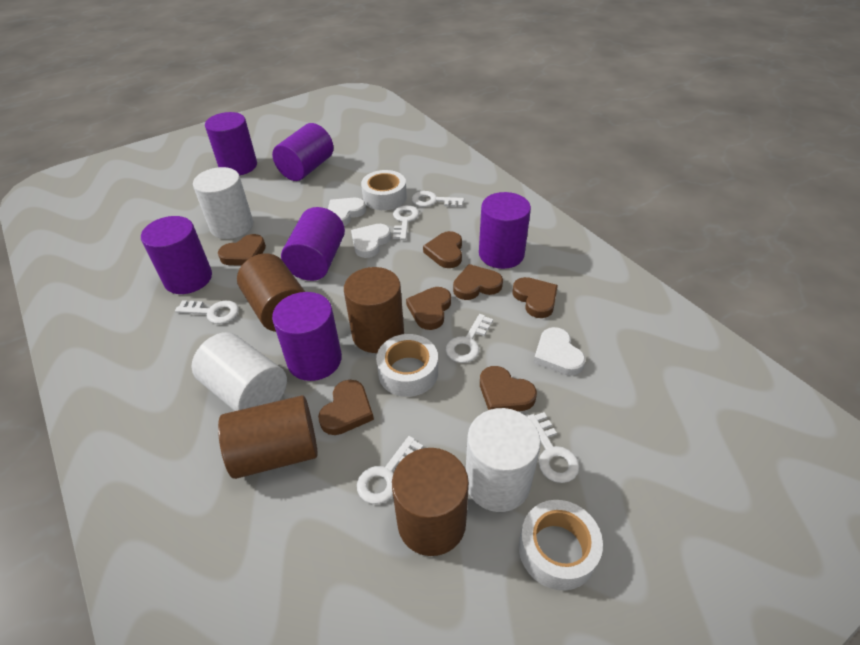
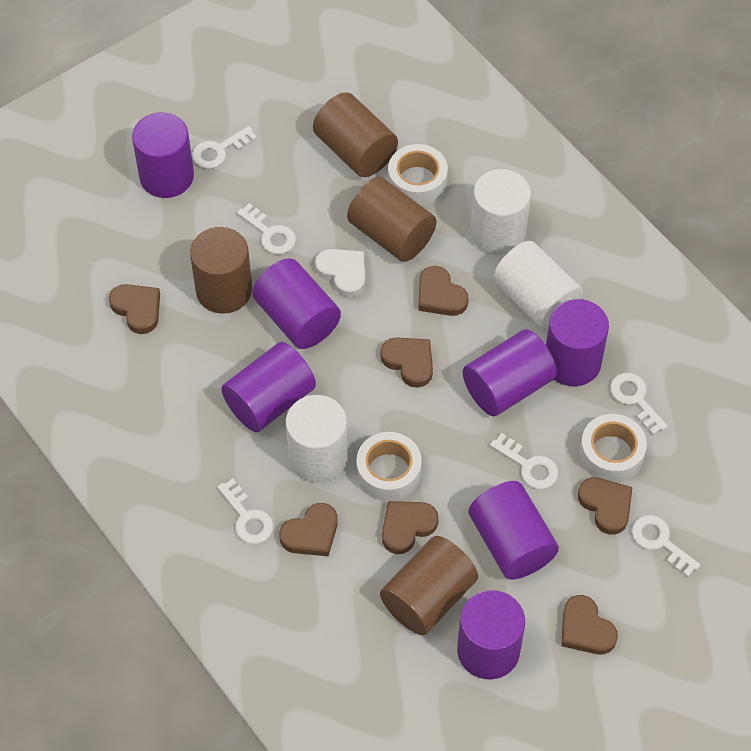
purple cylinder: 6 -> 7
white heart: 3 -> 1

